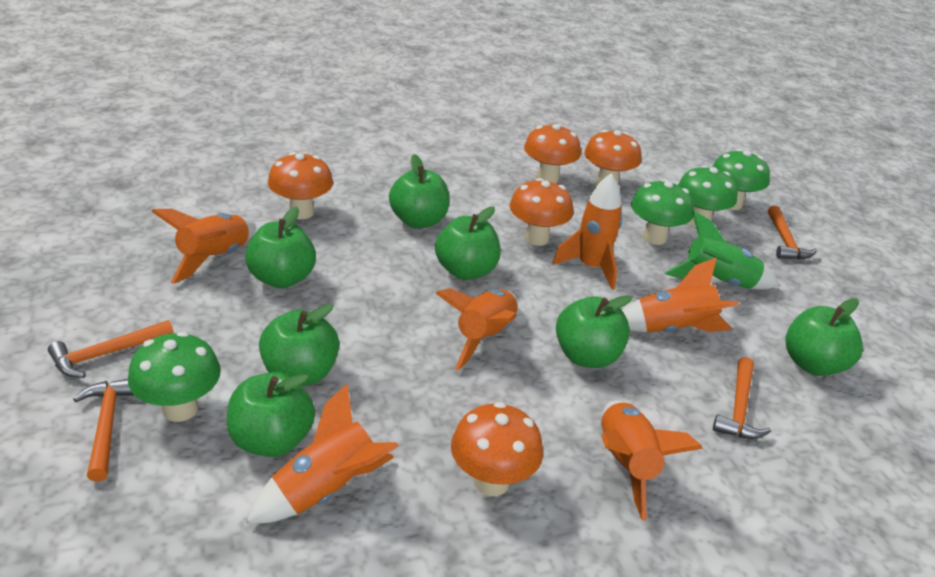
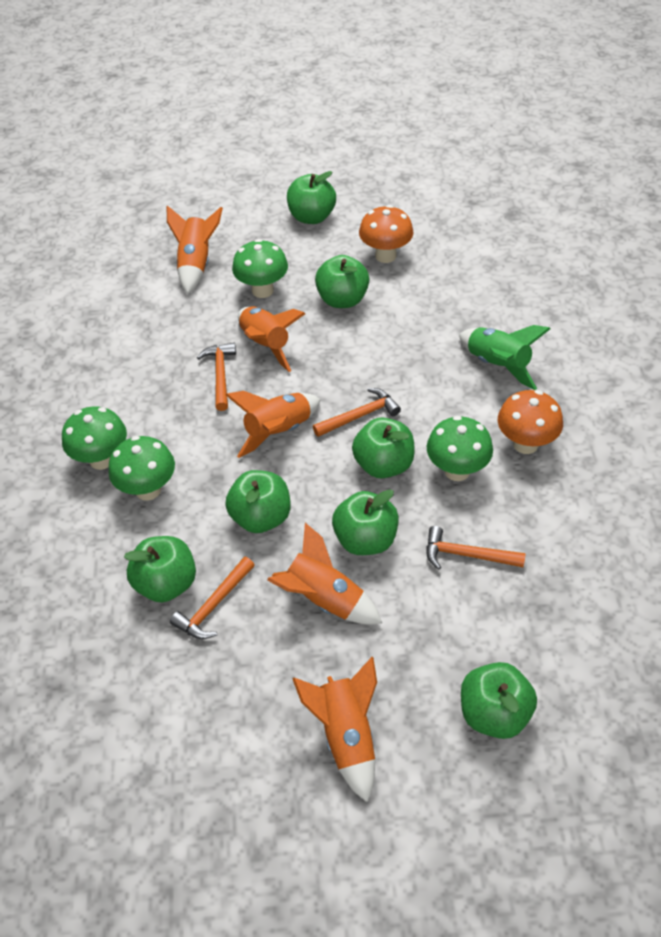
orange mushroom: 5 -> 2
orange rocket: 6 -> 5

